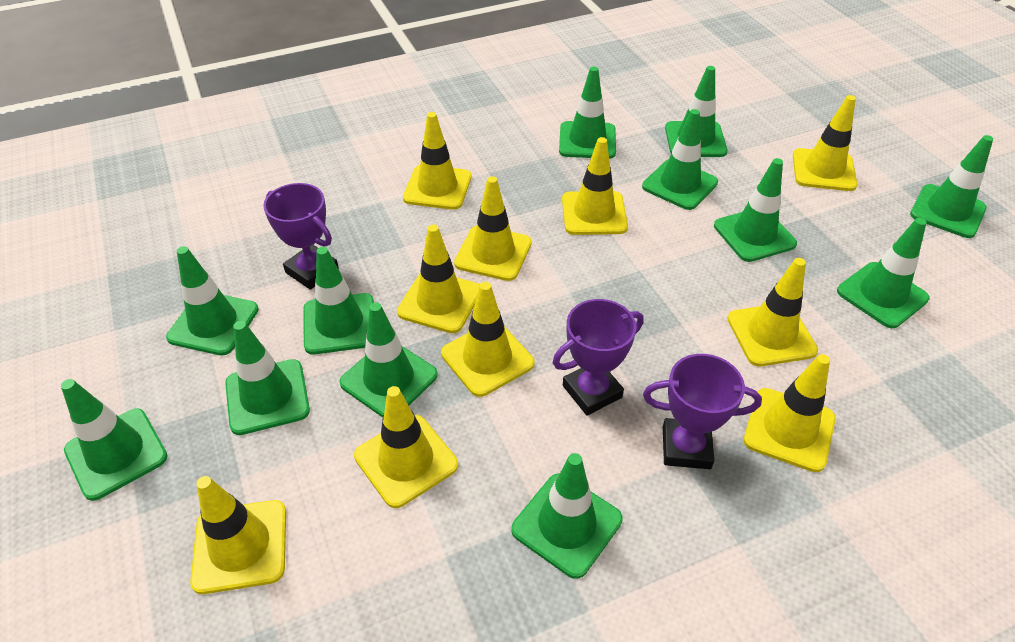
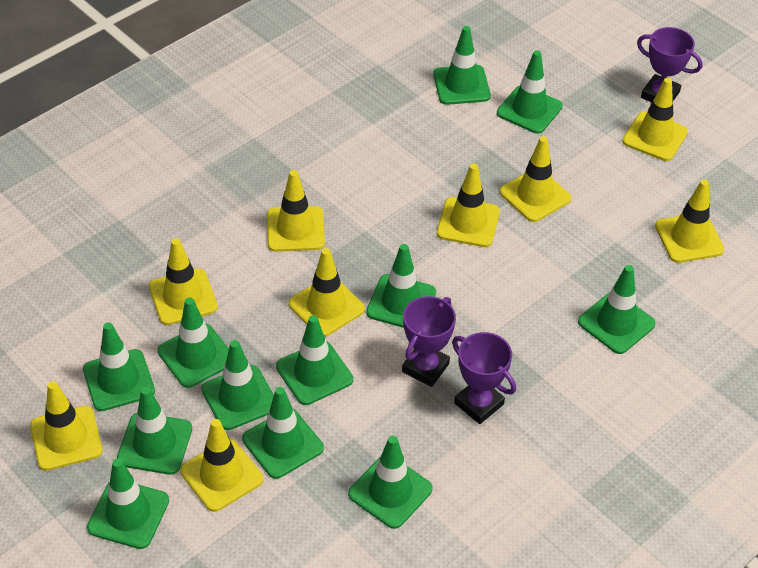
yellow traffic cone: 10 -> 9

